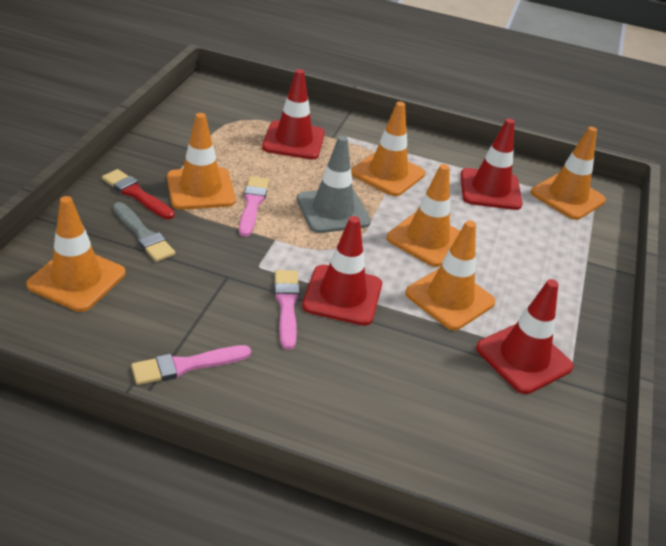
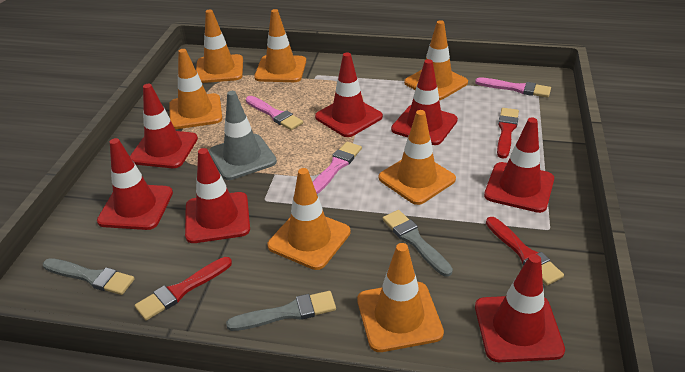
grey brush: 1 -> 3
orange traffic cone: 6 -> 7
red brush: 1 -> 3
red traffic cone: 4 -> 7

